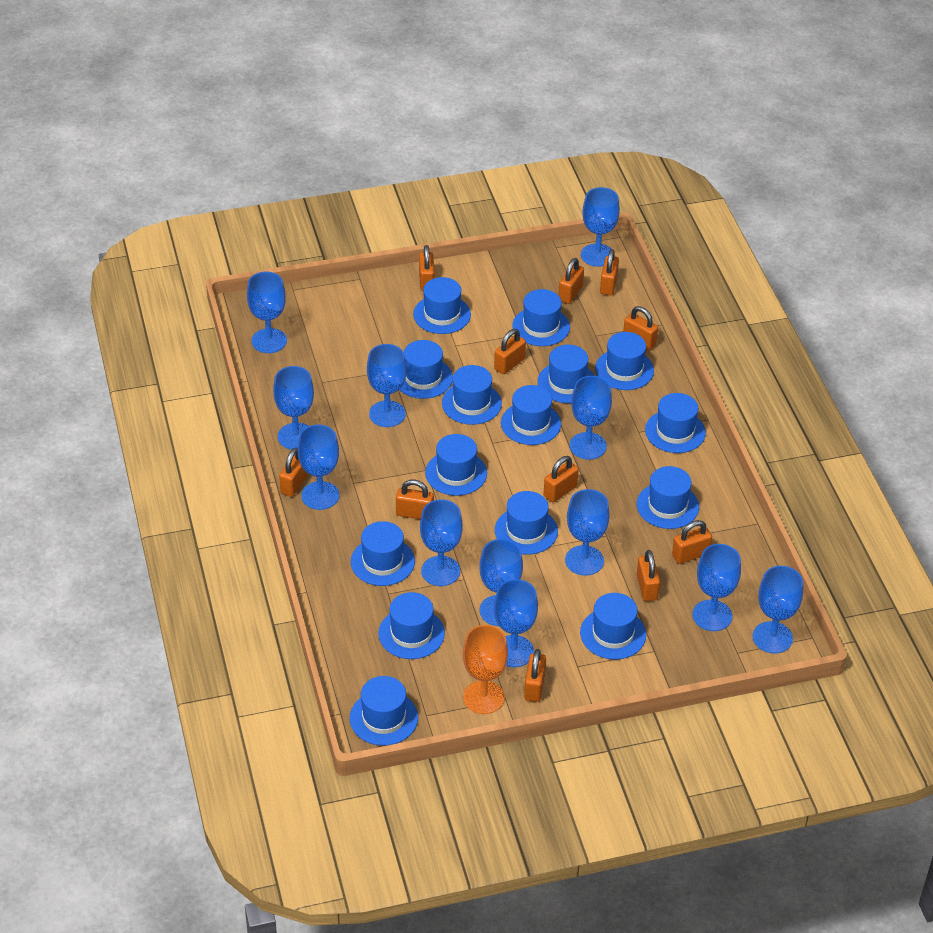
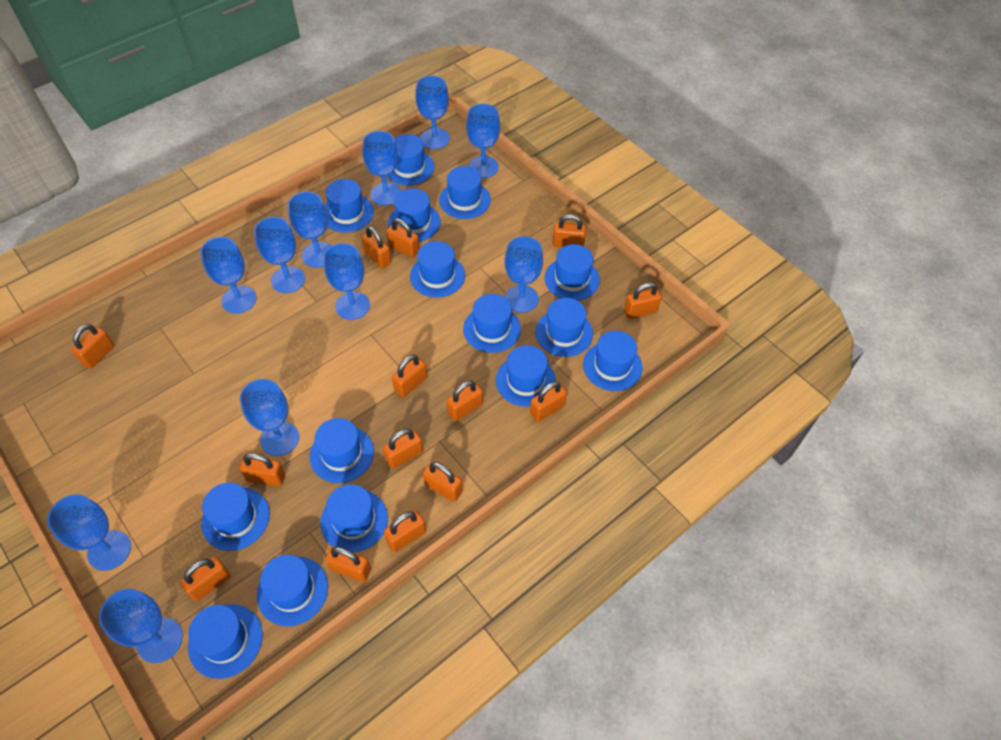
blue goblet: 12 -> 11
orange goblet: 1 -> 0
orange padlock: 11 -> 14

